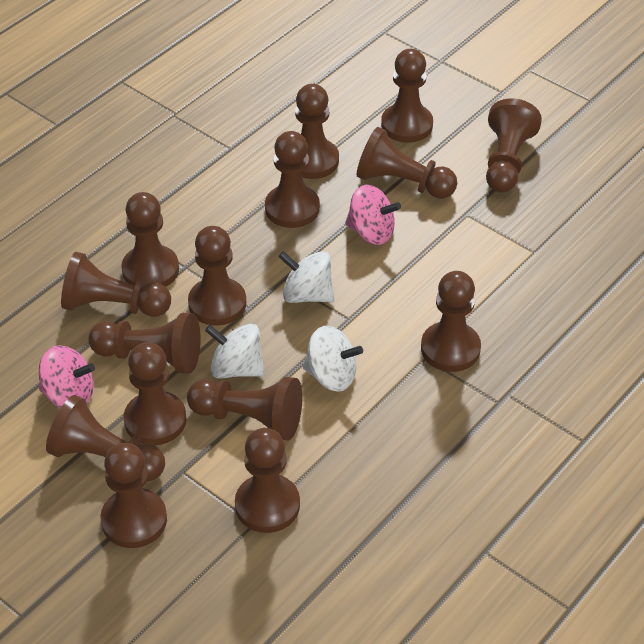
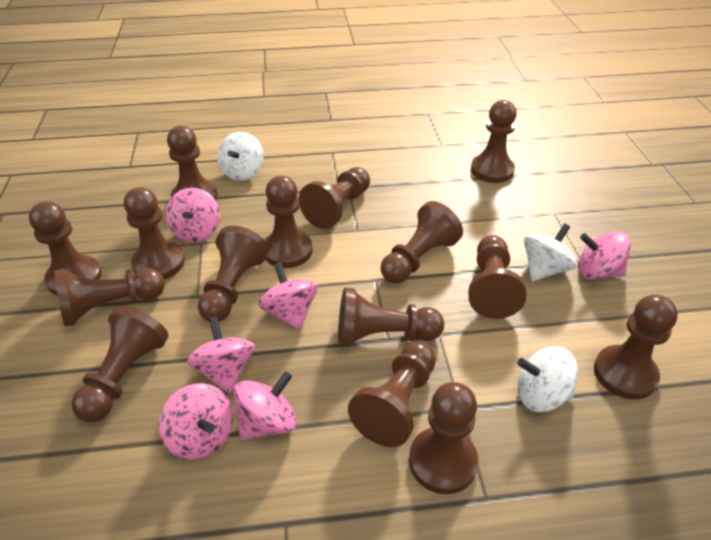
pink spinning top: 2 -> 6

